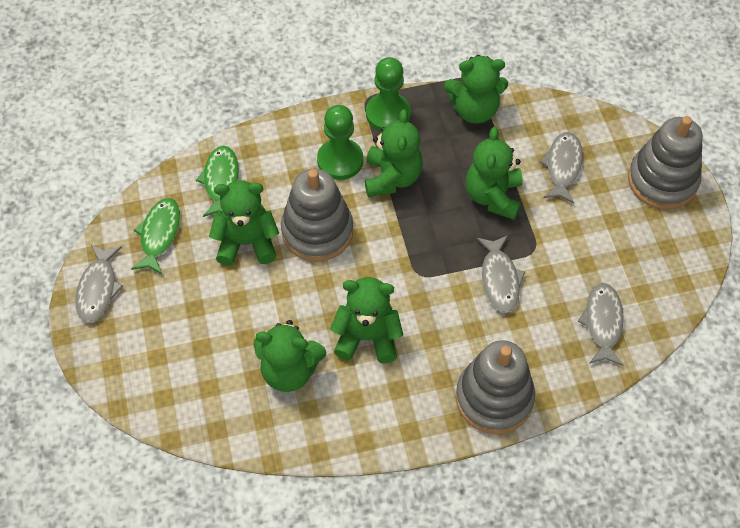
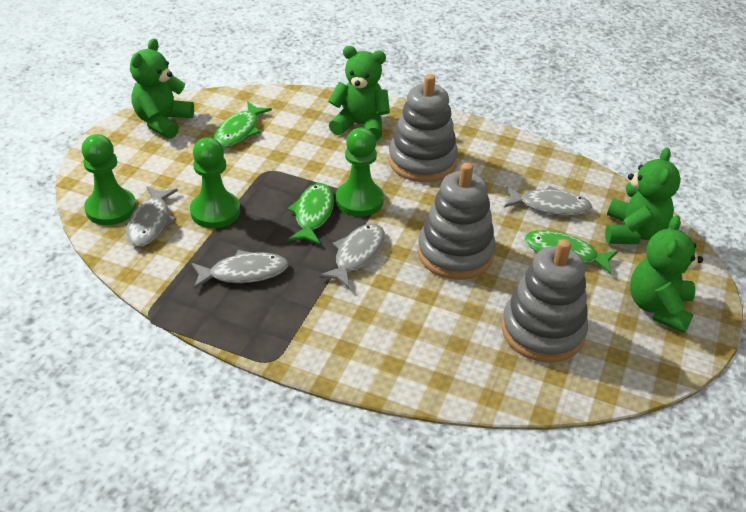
green fish: 2 -> 3
green pawn: 2 -> 3
green teddy bear: 6 -> 4

